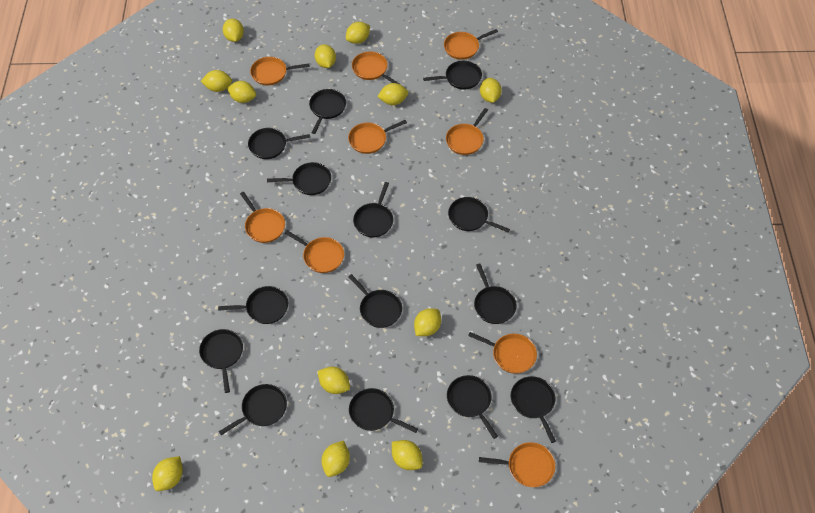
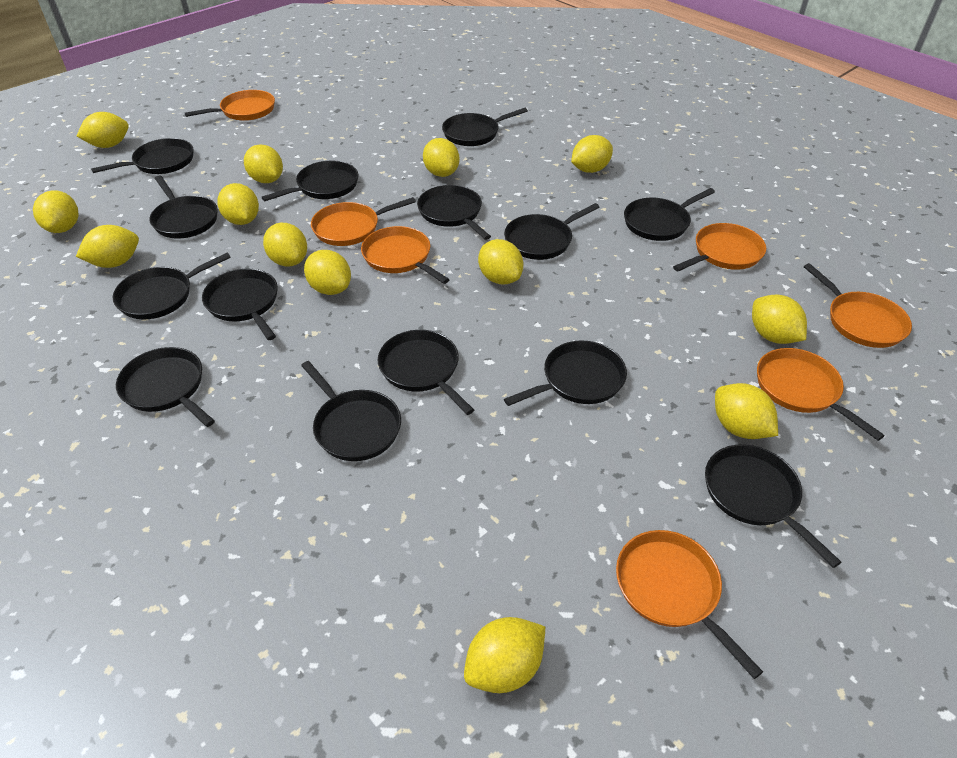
orange pan: 9 -> 7
yellow lemon: 12 -> 13

